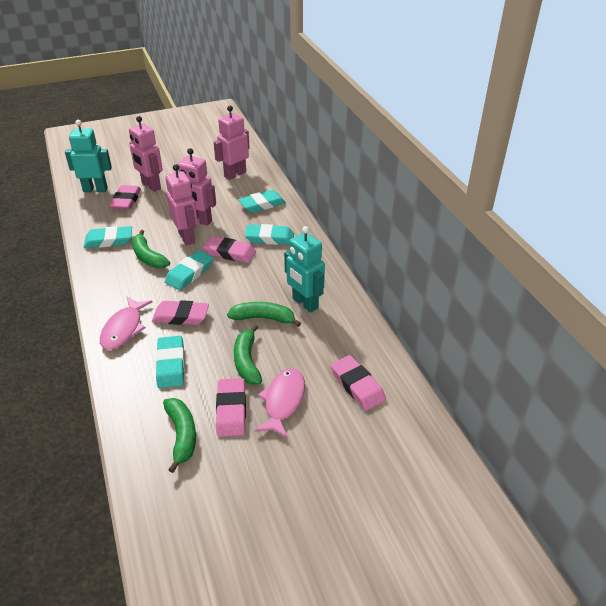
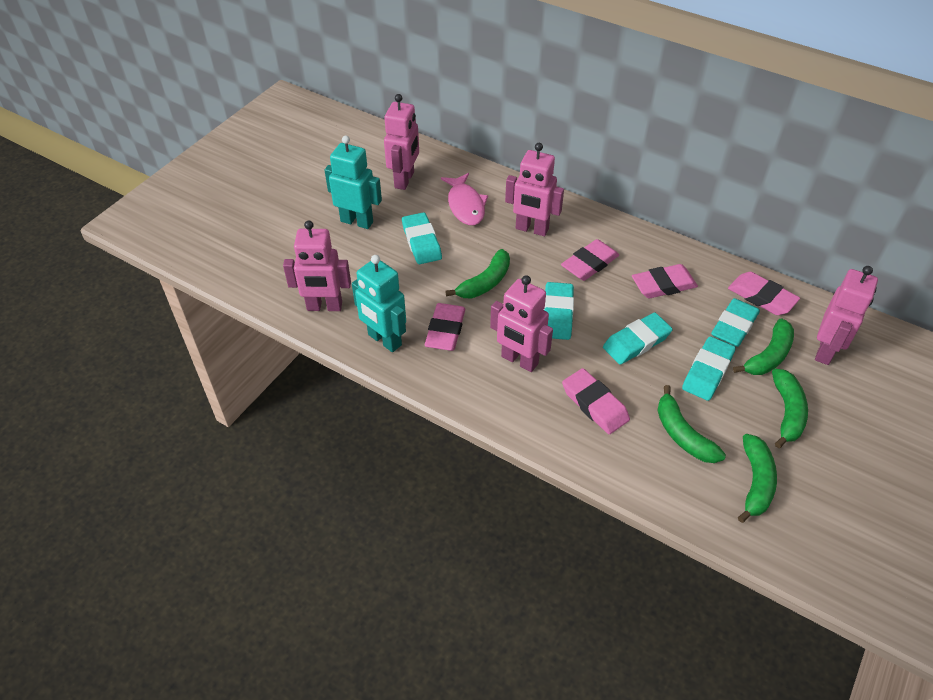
green banana: 4 -> 5
pink fish: 2 -> 1
pink robot: 4 -> 5

